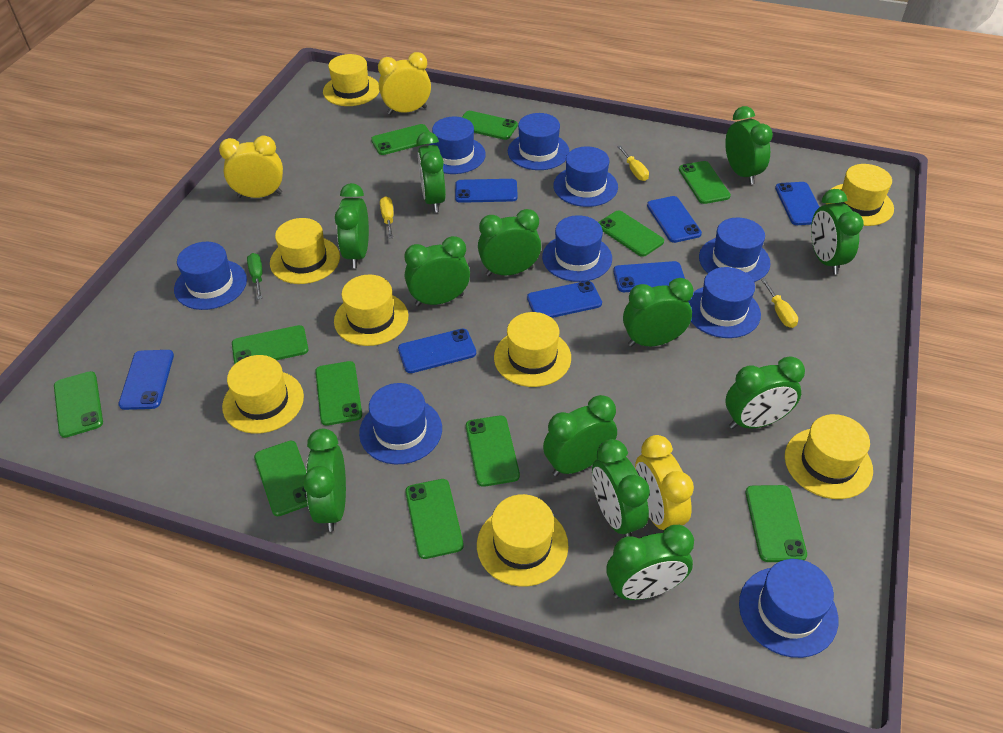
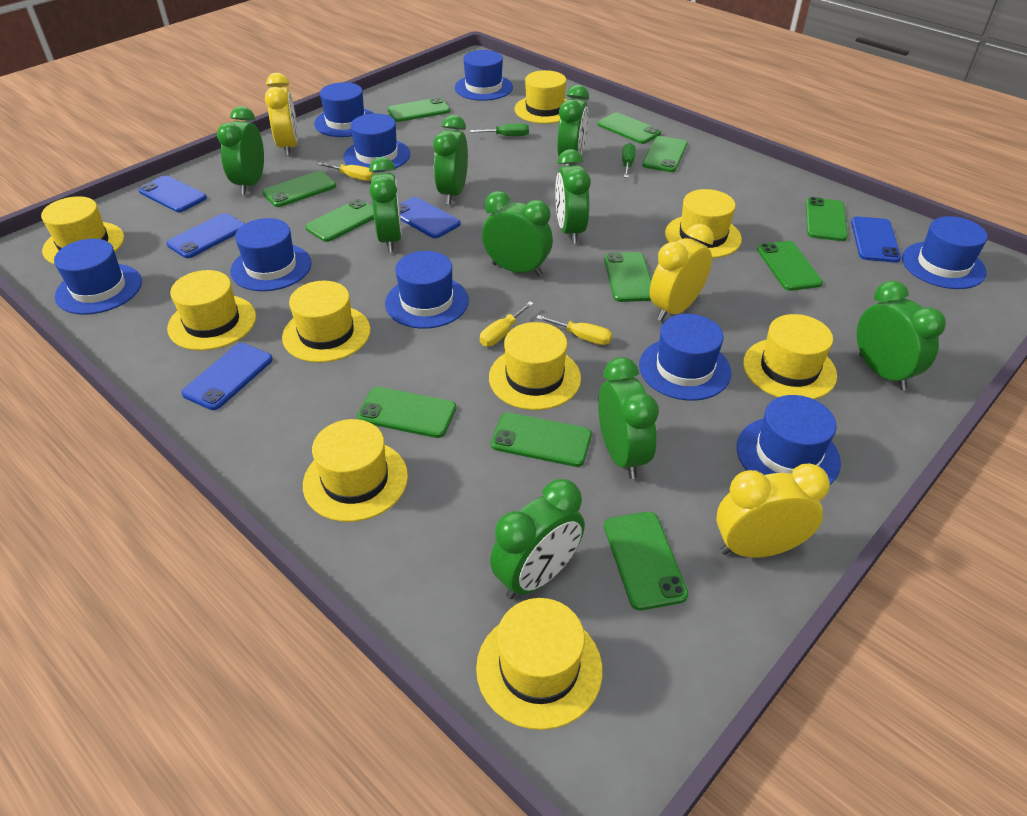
blue phone: 7 -> 5
green clock: 12 -> 9
green screwdriver: 1 -> 2
yellow hat: 8 -> 9

